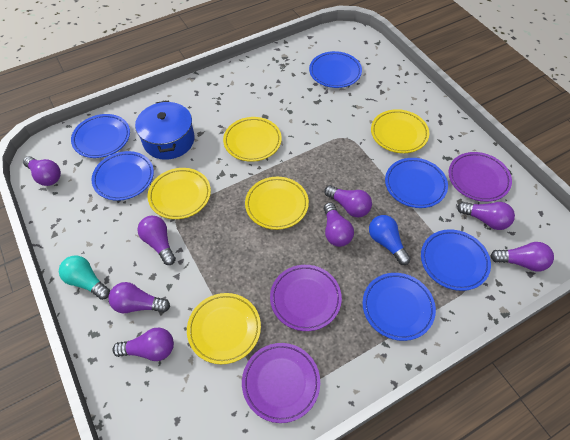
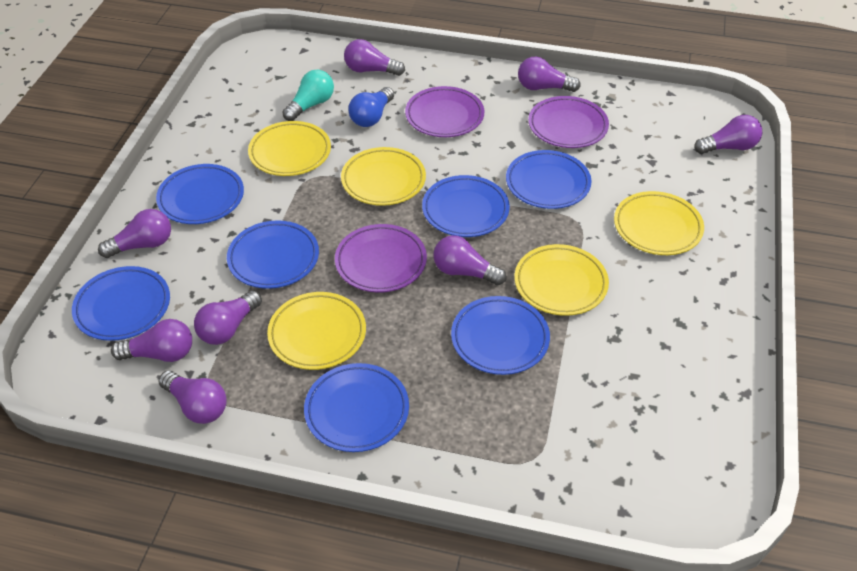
blue plate: 6 -> 7
blue pot: 1 -> 0

